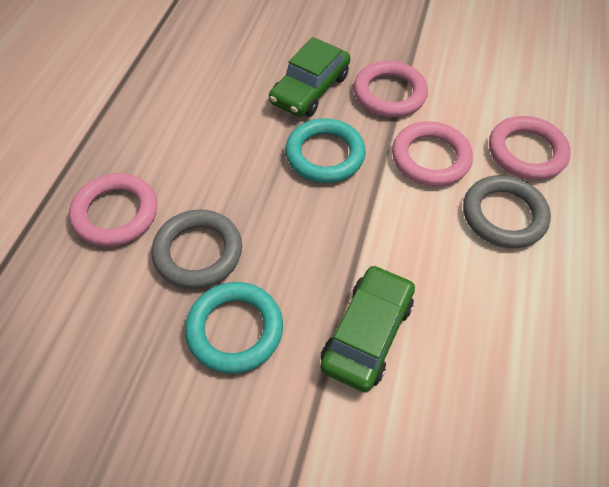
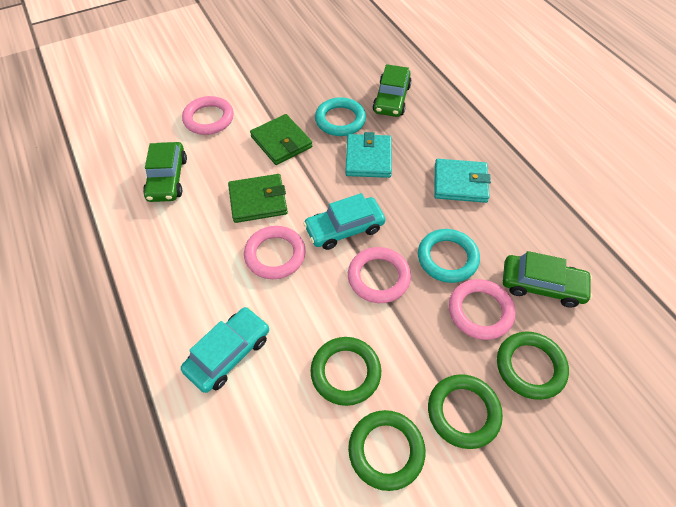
green car: 2 -> 3
green ring: 0 -> 4
green wallet: 0 -> 2
grey ring: 2 -> 0
turquoise car: 0 -> 2
turquoise wallet: 0 -> 2

